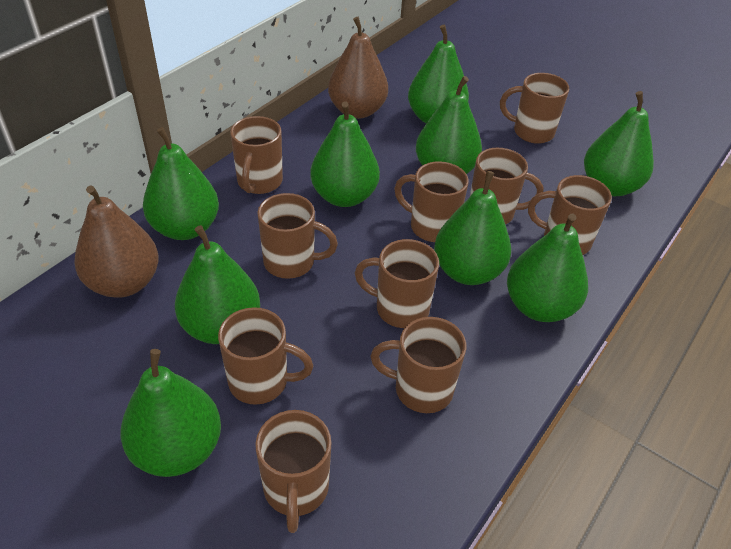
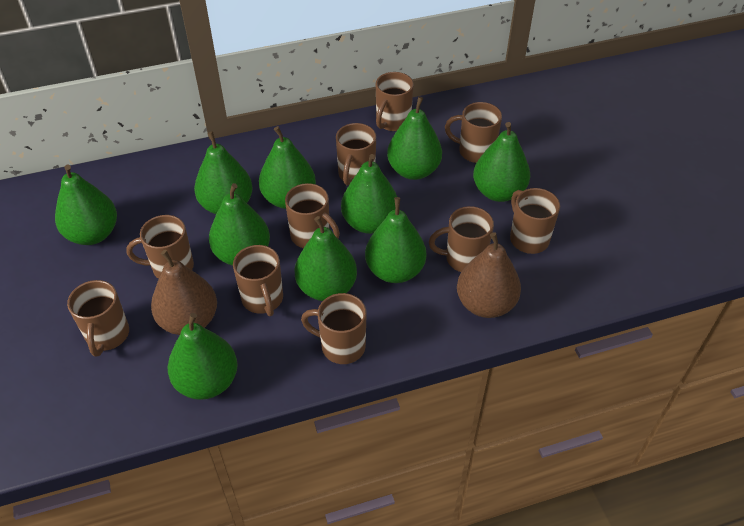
green pear: 9 -> 10

